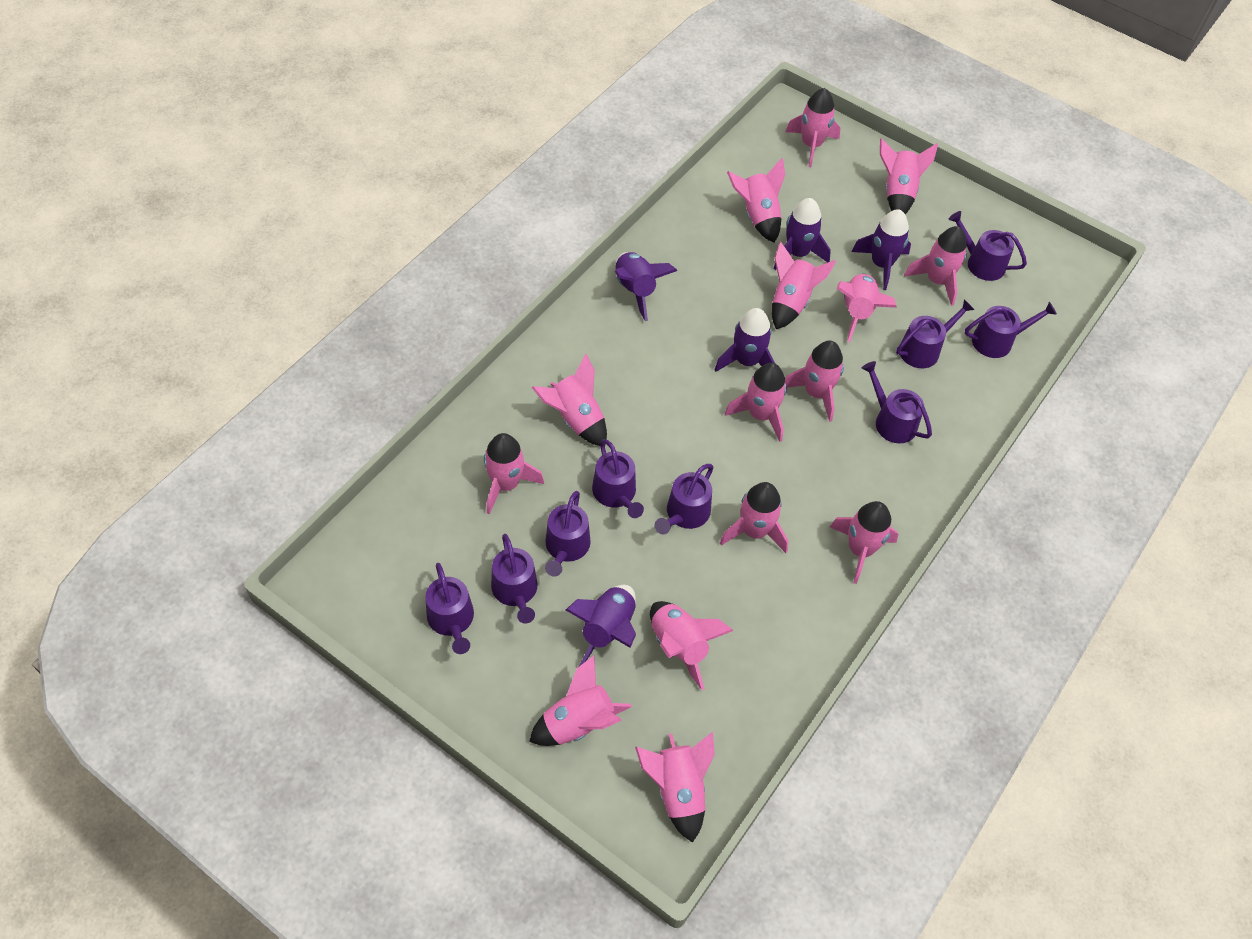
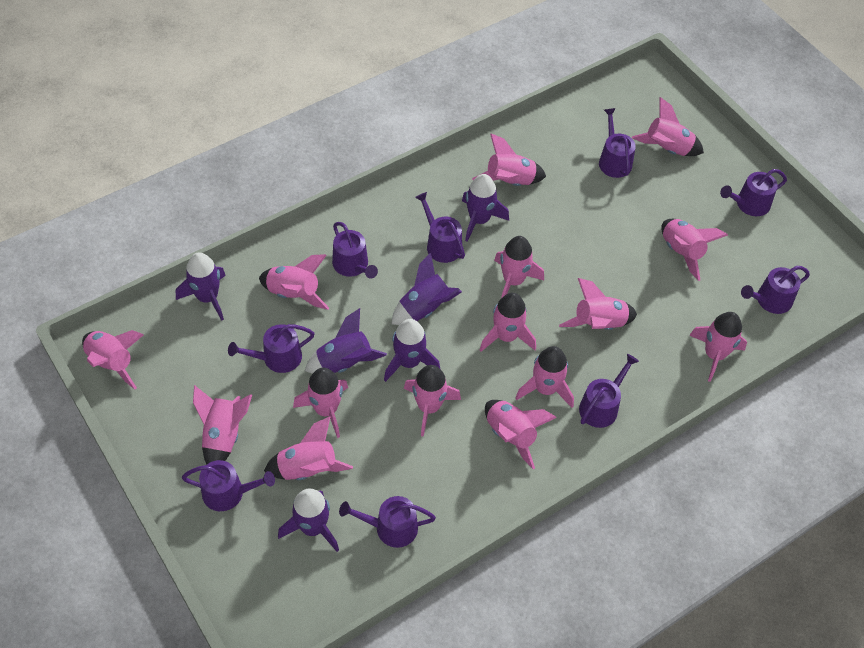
purple rocket: 5 -> 6

